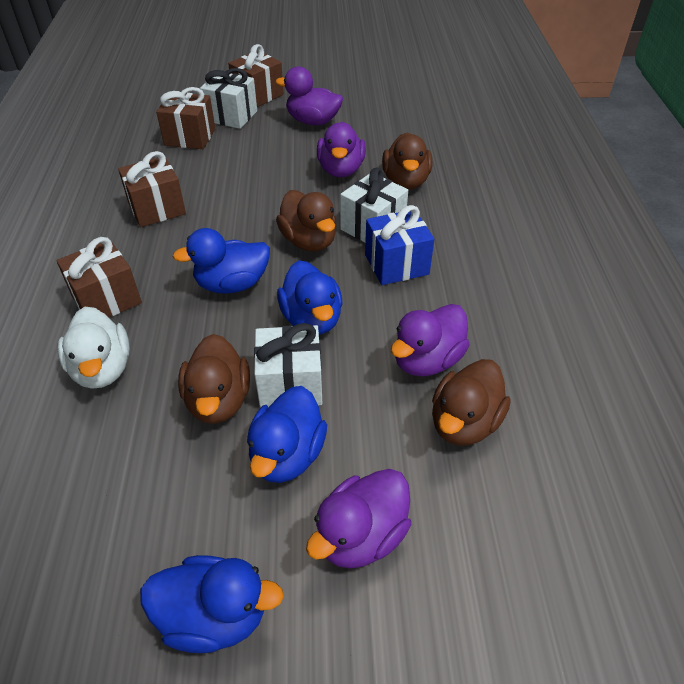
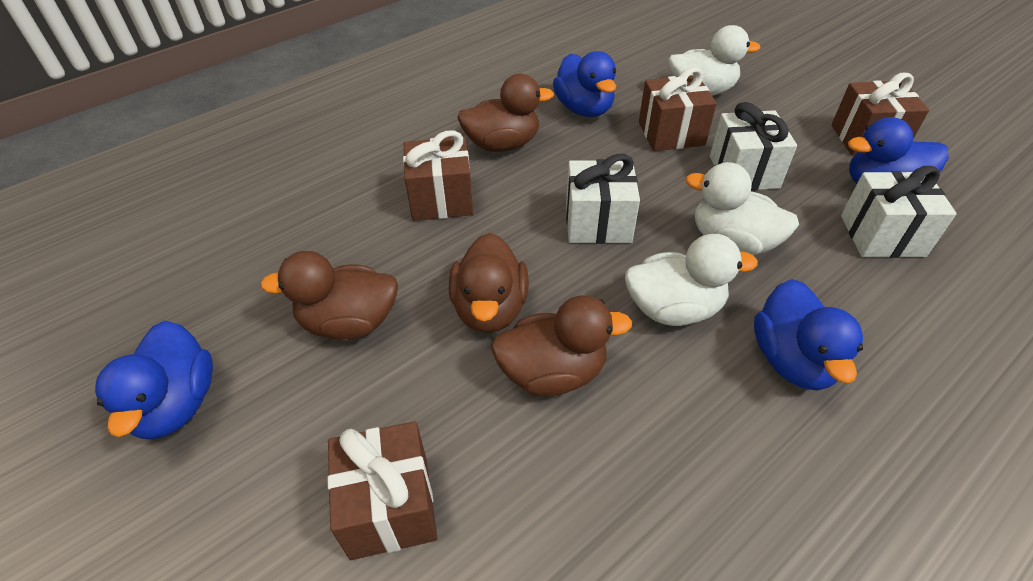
blue gift: 1 -> 0
purple duck: 4 -> 0
white duck: 1 -> 3

